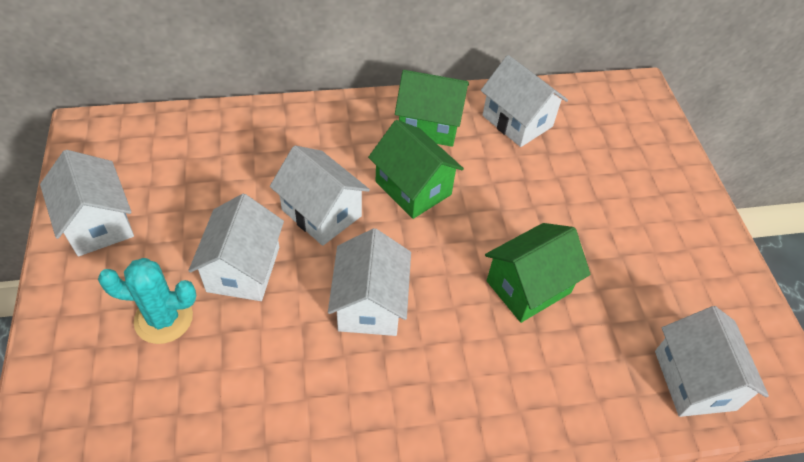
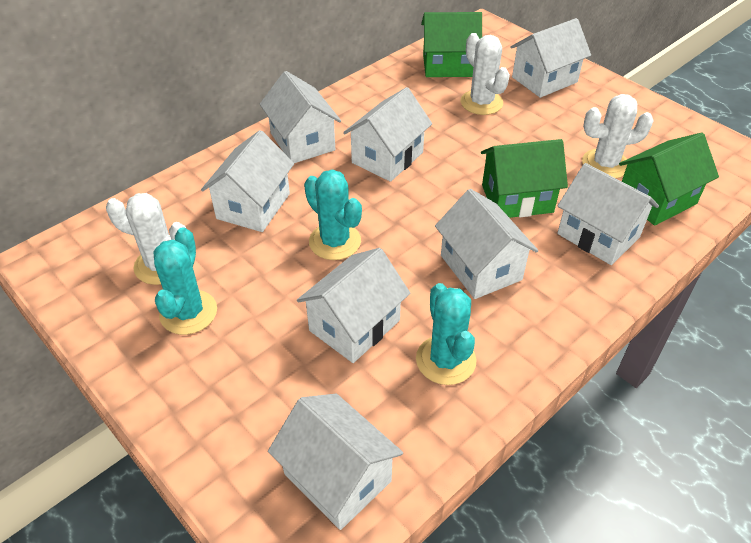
turquoise cactus: 1 -> 3
white cactus: 0 -> 3
white house: 6 -> 8

